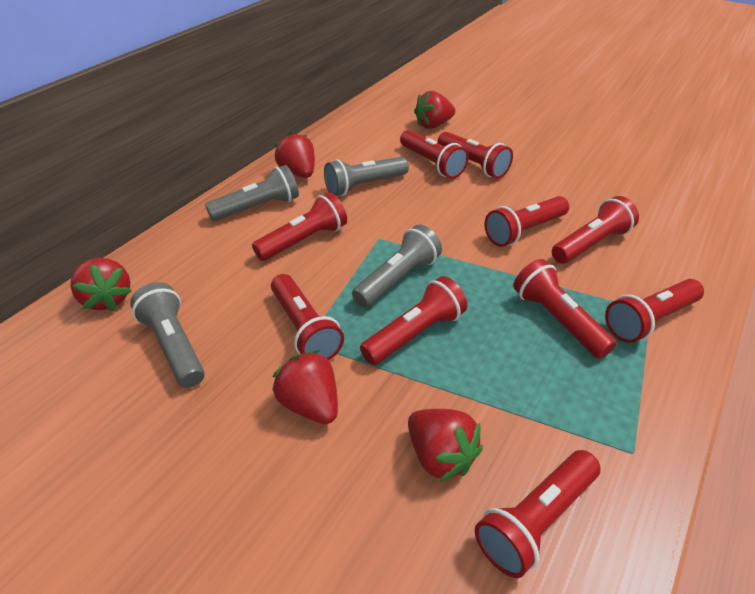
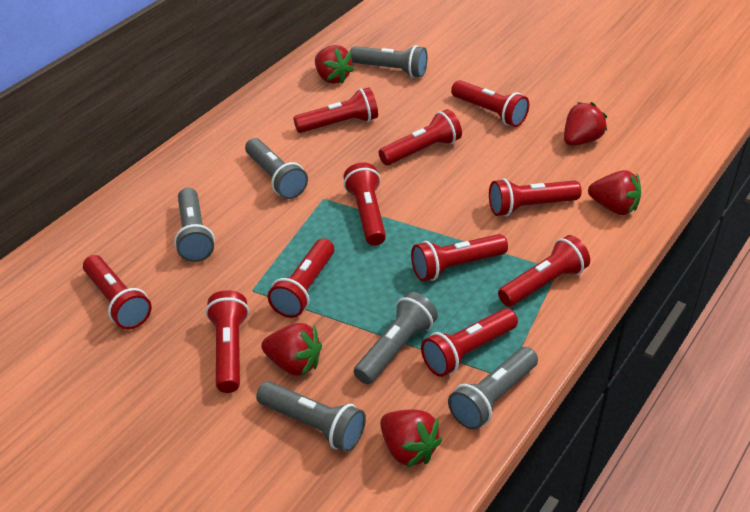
grey flashlight: 4 -> 6
red flashlight: 10 -> 11

